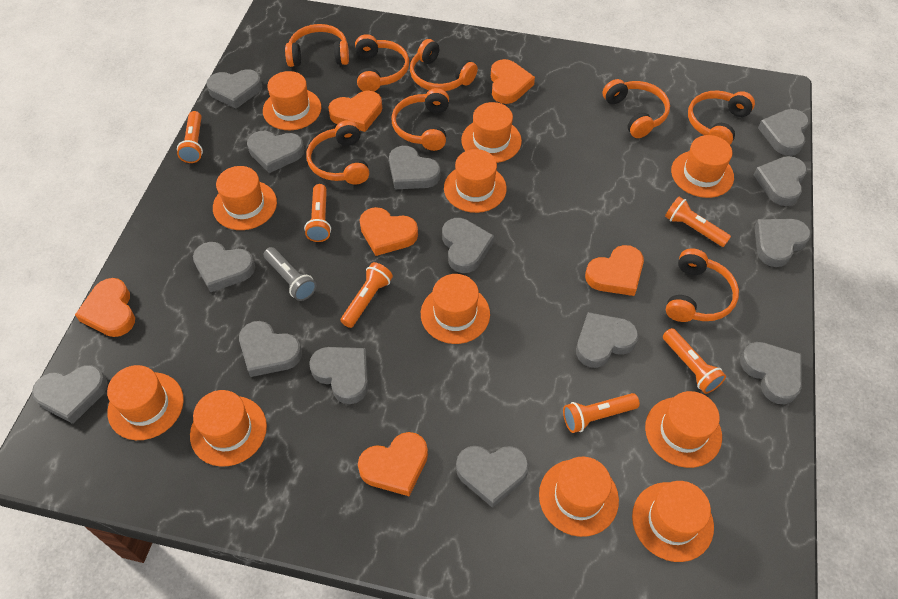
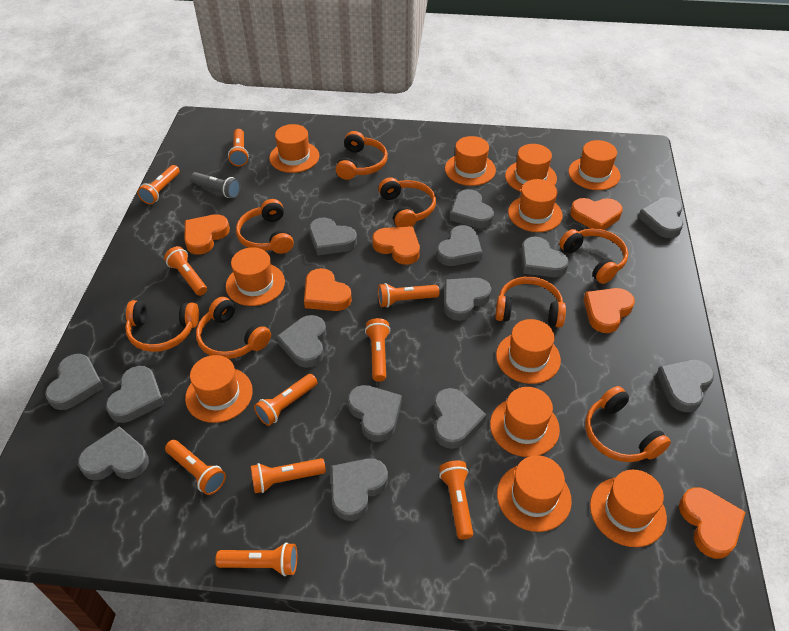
orange flashlight: 6 -> 10

